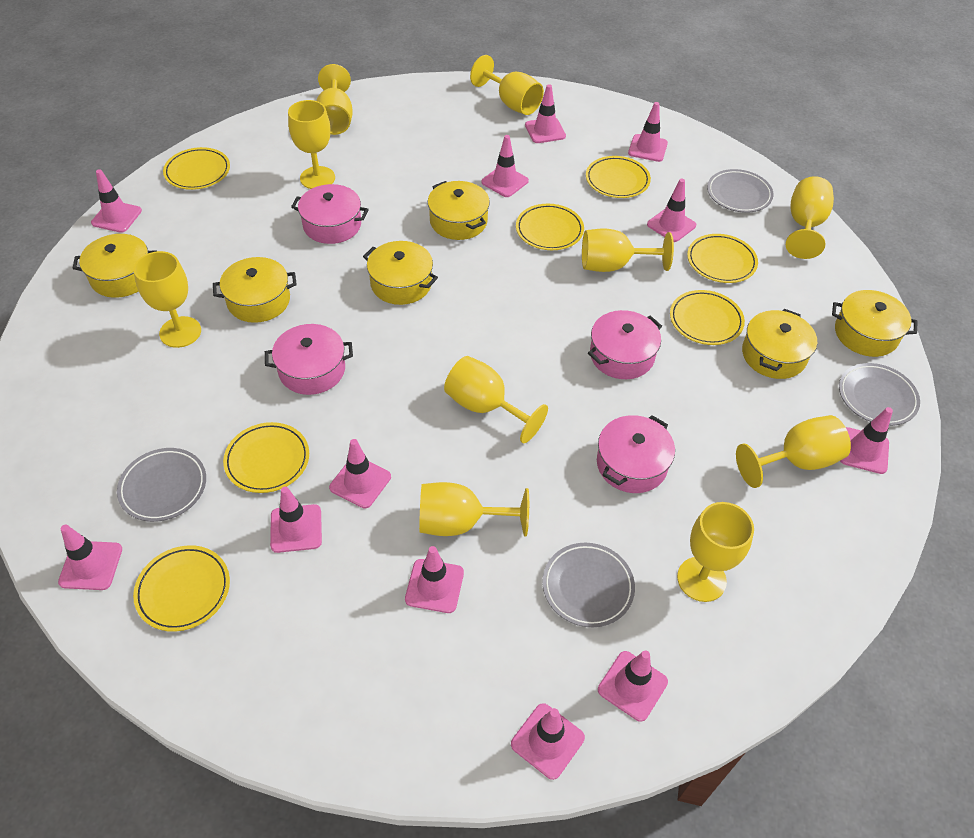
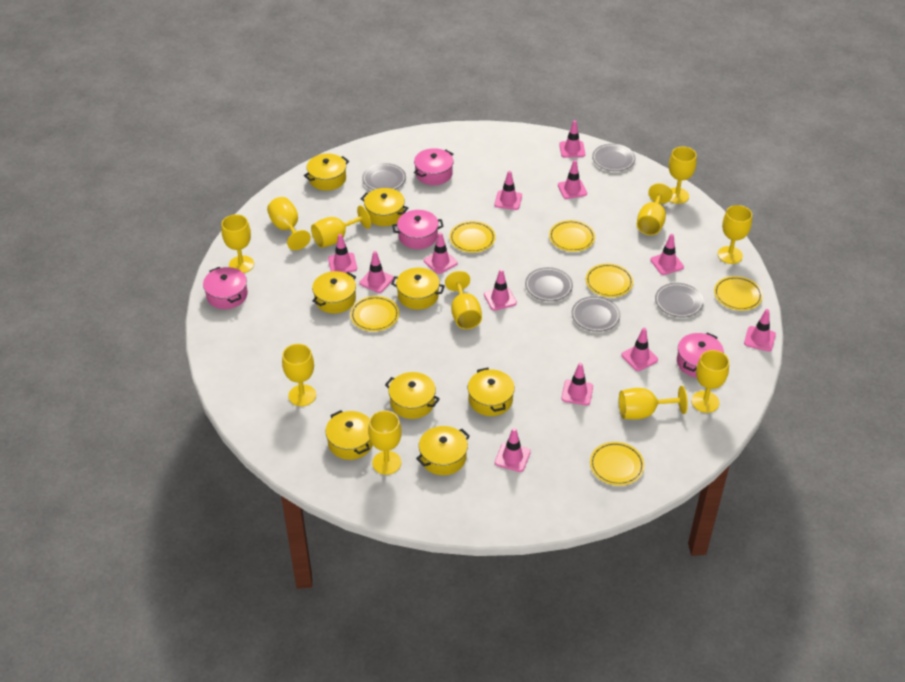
grey plate: 4 -> 5
yellow goblet: 10 -> 11
yellow plate: 7 -> 6
yellow pot: 6 -> 8

